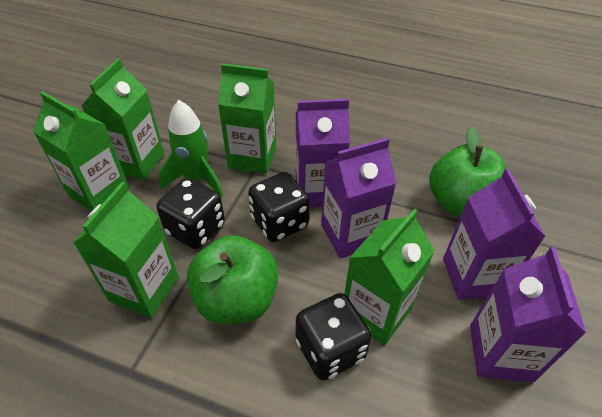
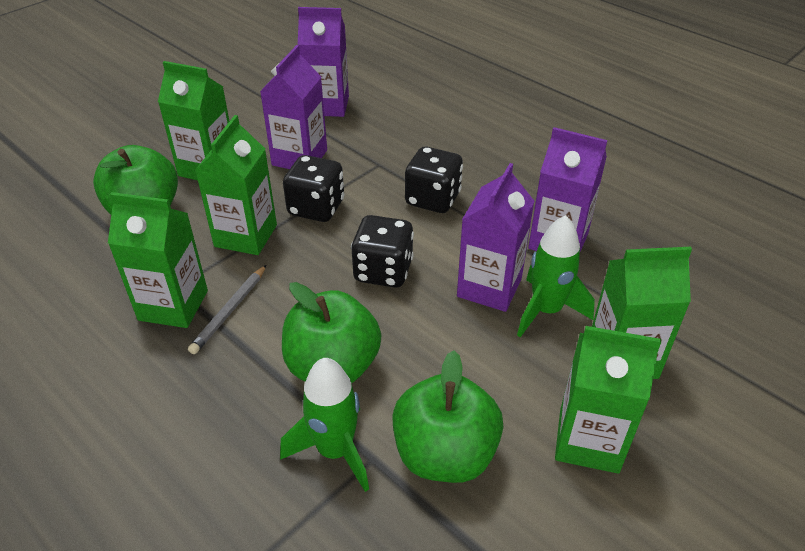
green apple: 2 -> 3
green rocket: 1 -> 2
grey pencil: 0 -> 1

